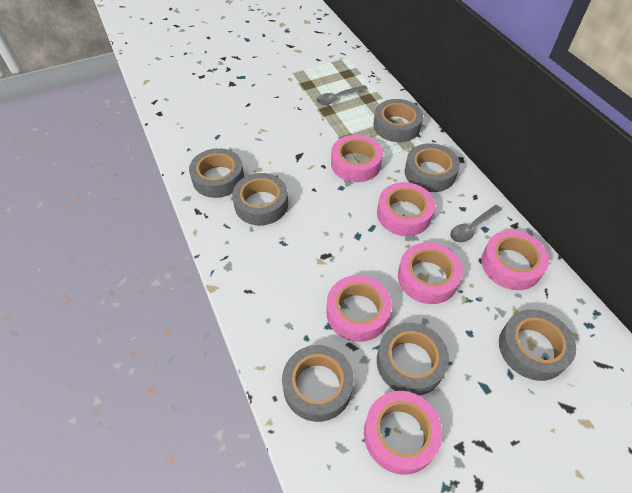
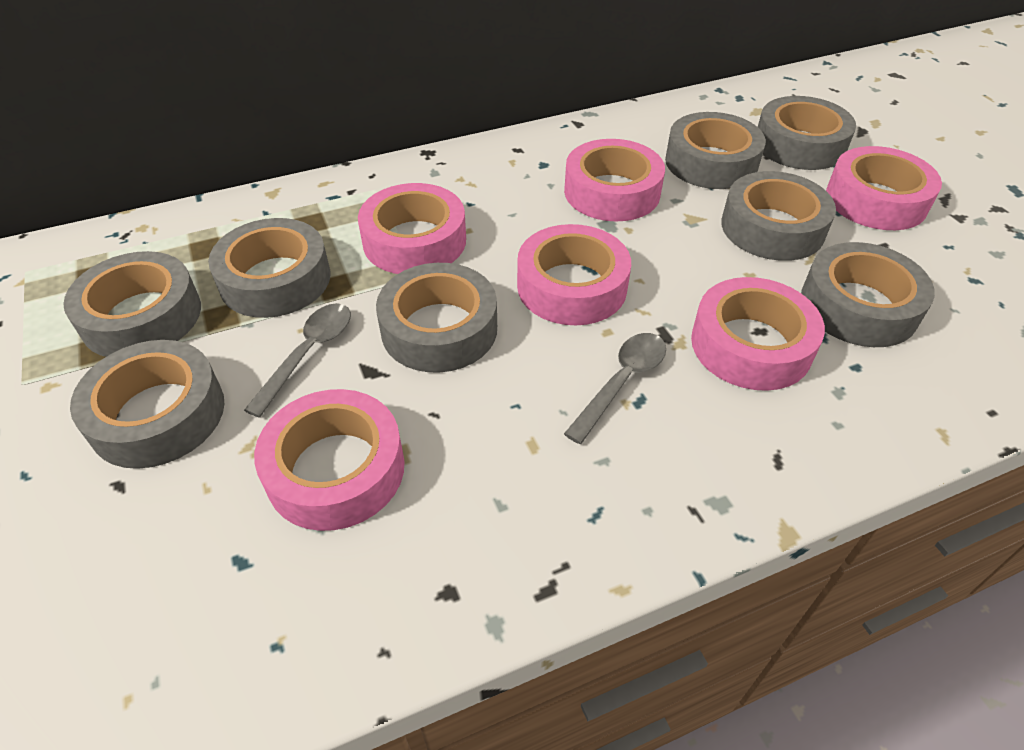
grey tape: 7 -> 8

